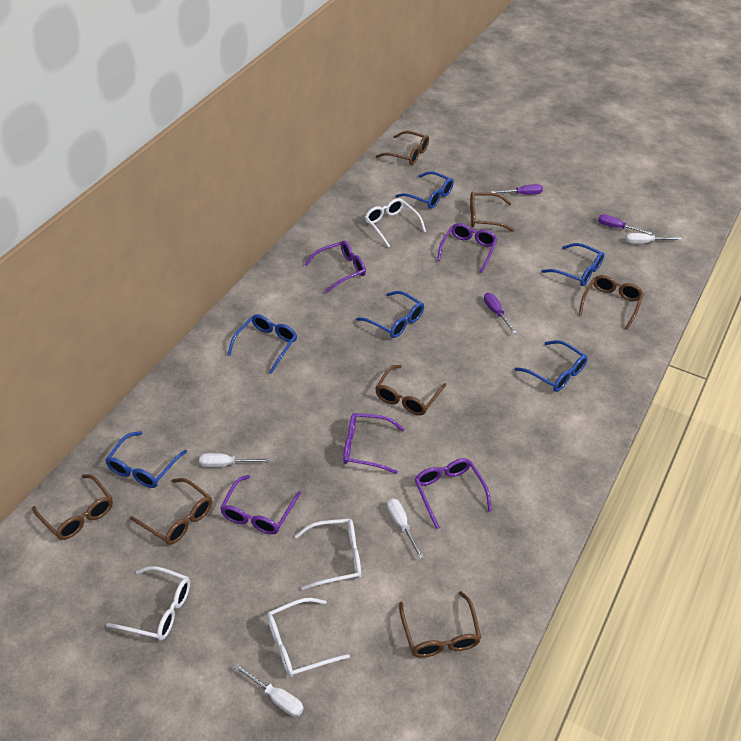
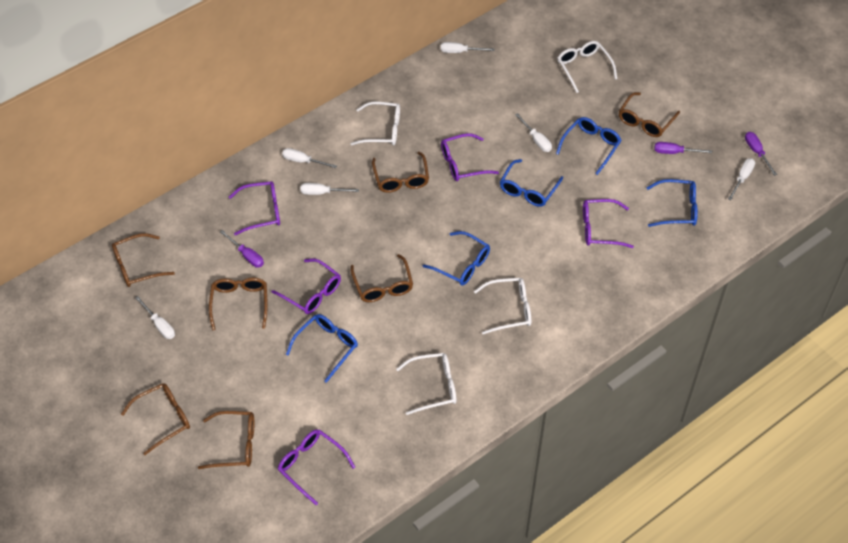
blue glasses: 6 -> 5
white screwdriver: 4 -> 6

